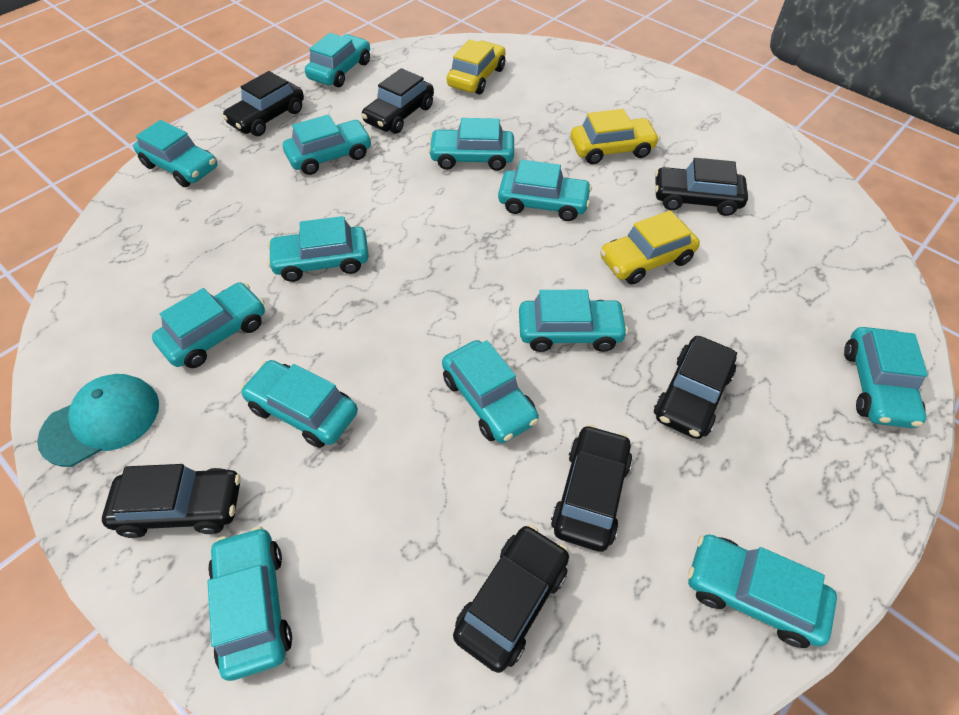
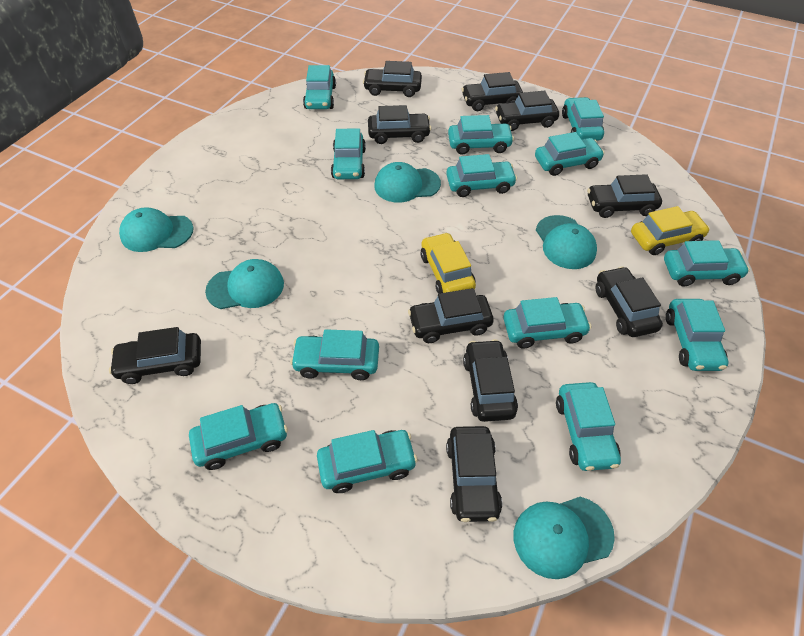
black car: 7 -> 10
turquoise cap: 1 -> 5
yellow car: 3 -> 2

